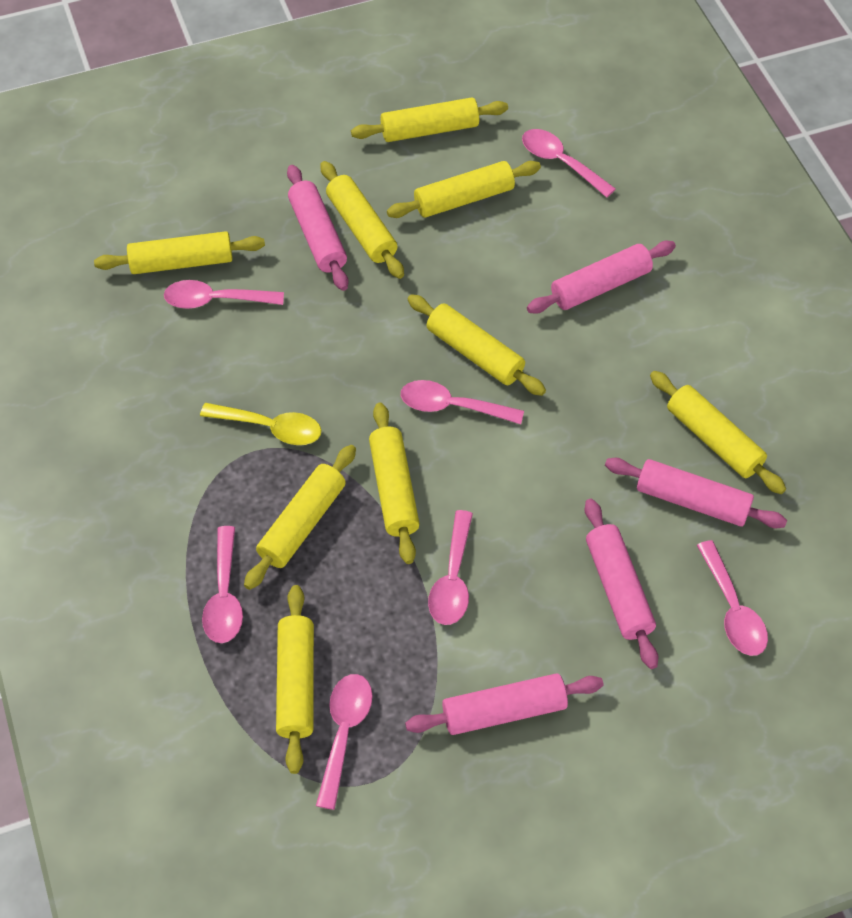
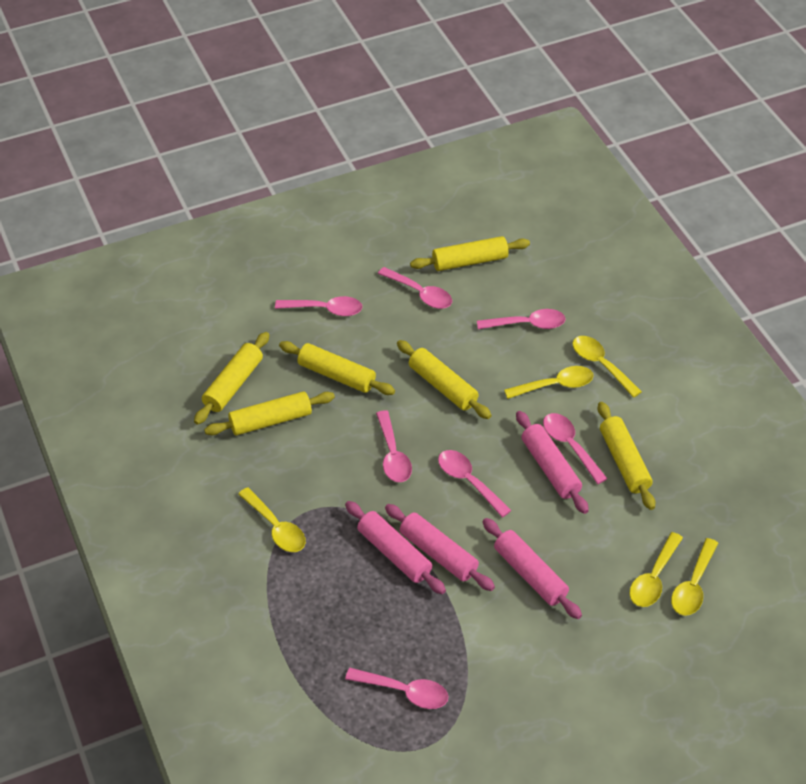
pink rolling pin: 5 -> 4
yellow rolling pin: 9 -> 6
yellow spoon: 1 -> 5

